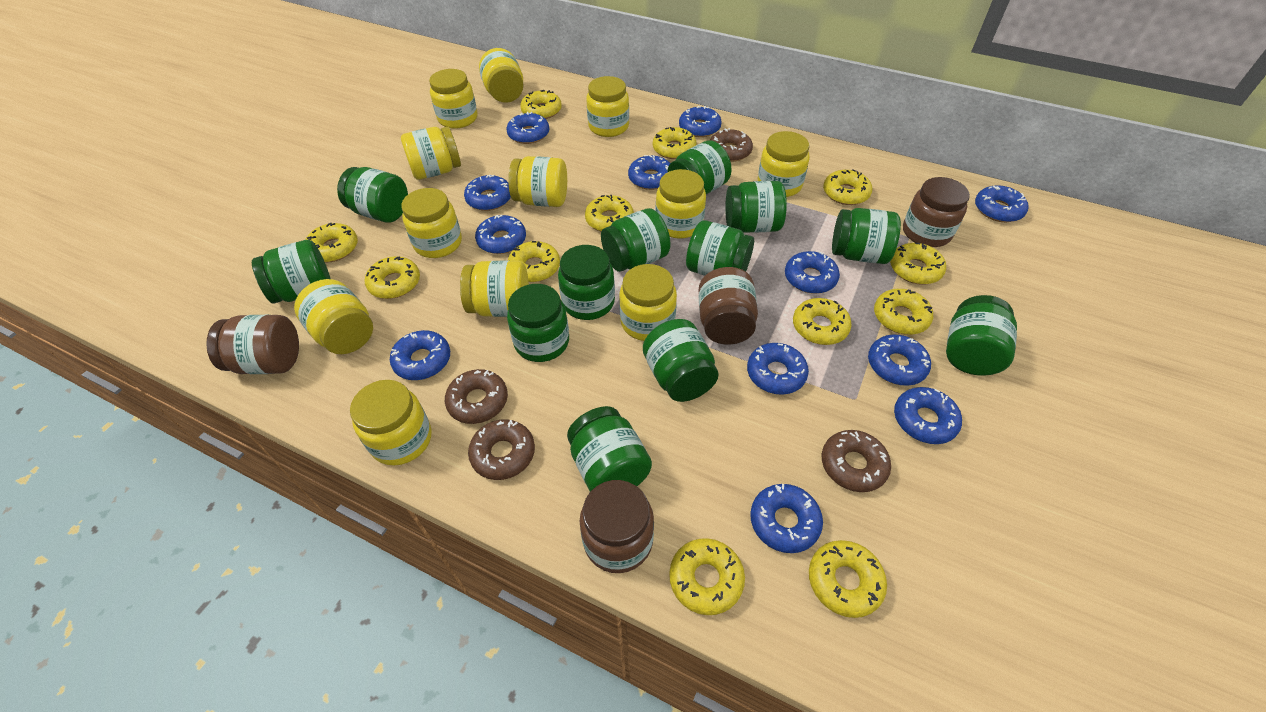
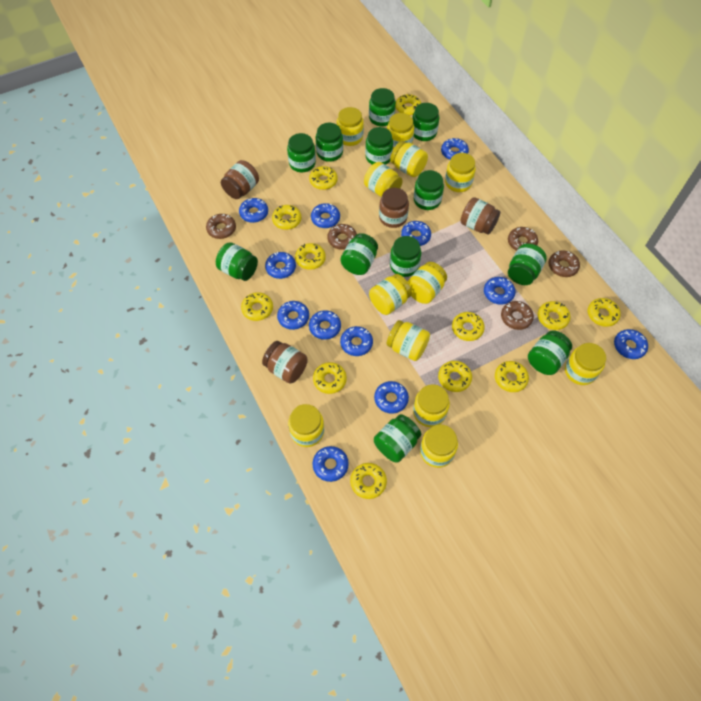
brown donut: 4 -> 5

